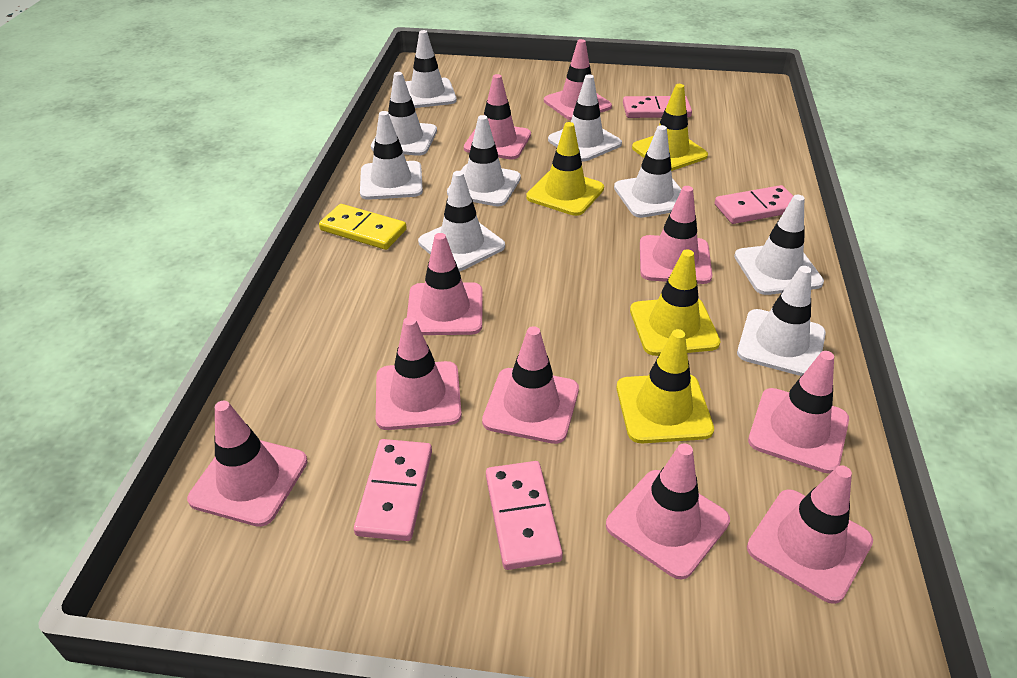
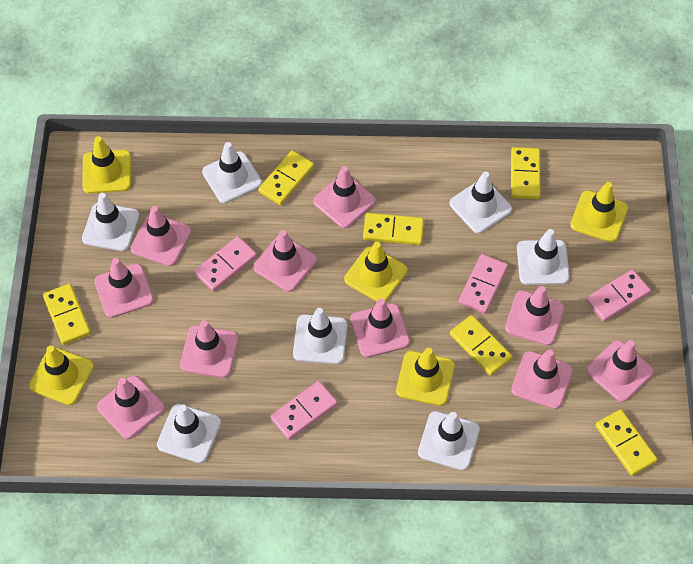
white traffic cone: 9 -> 7
yellow domino: 1 -> 6
yellow traffic cone: 4 -> 5

